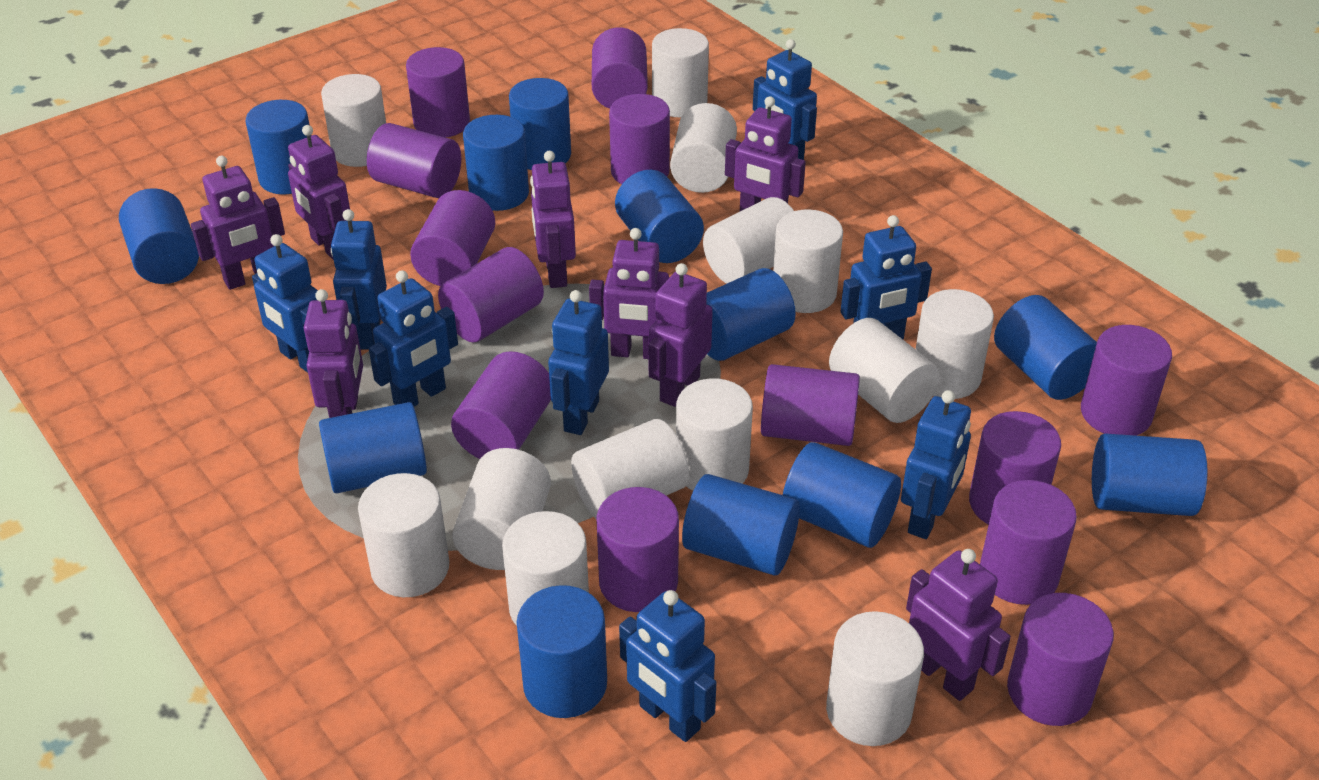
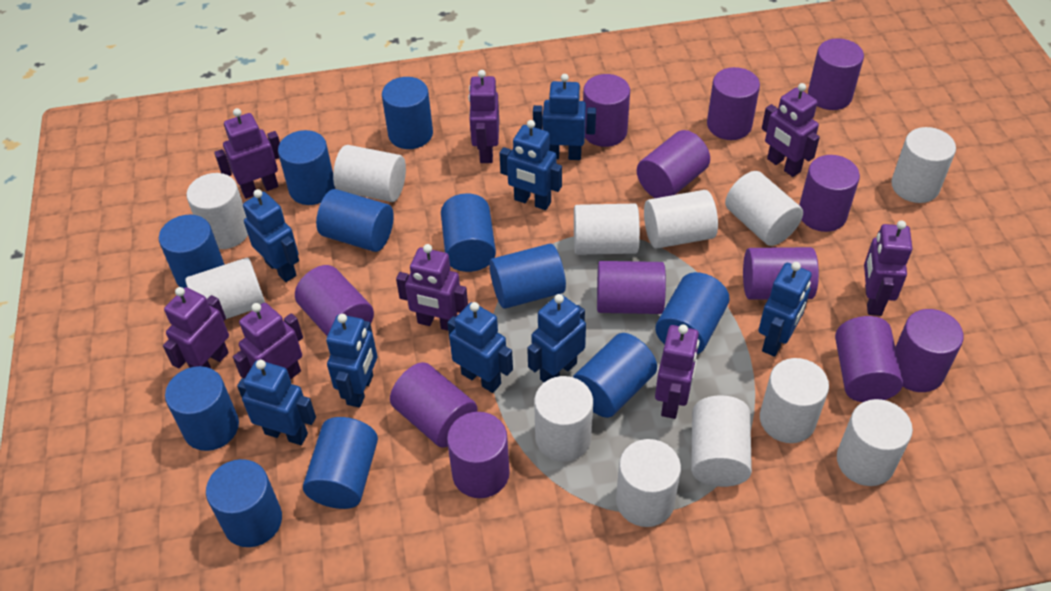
blue cylinder: 12 -> 11
purple cylinder: 13 -> 12
white cylinder: 13 -> 12

